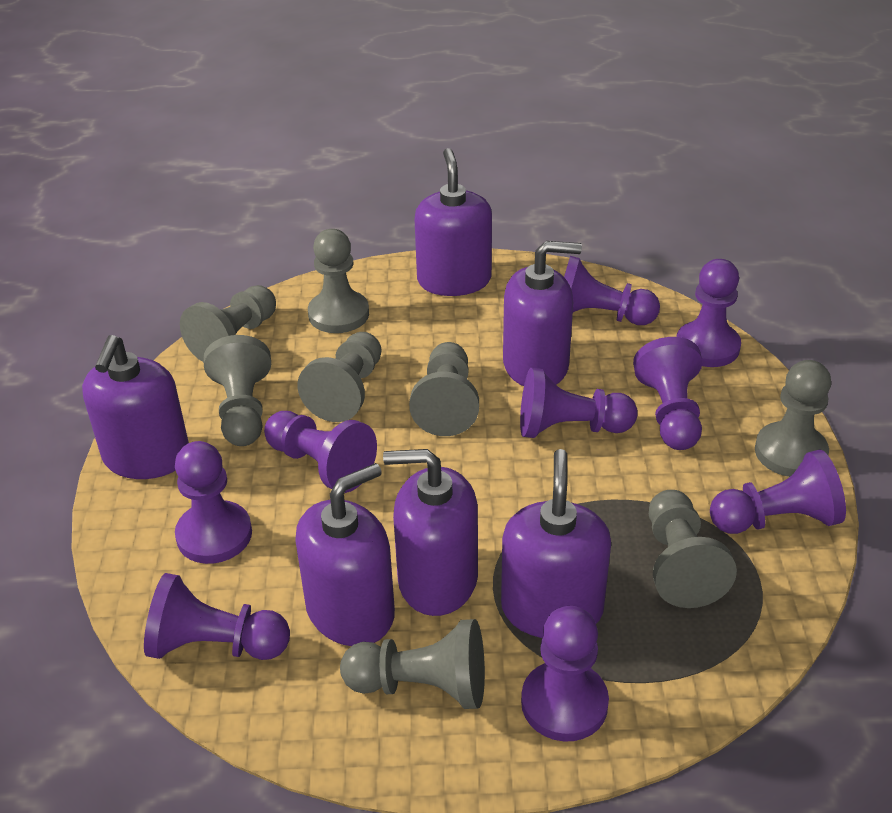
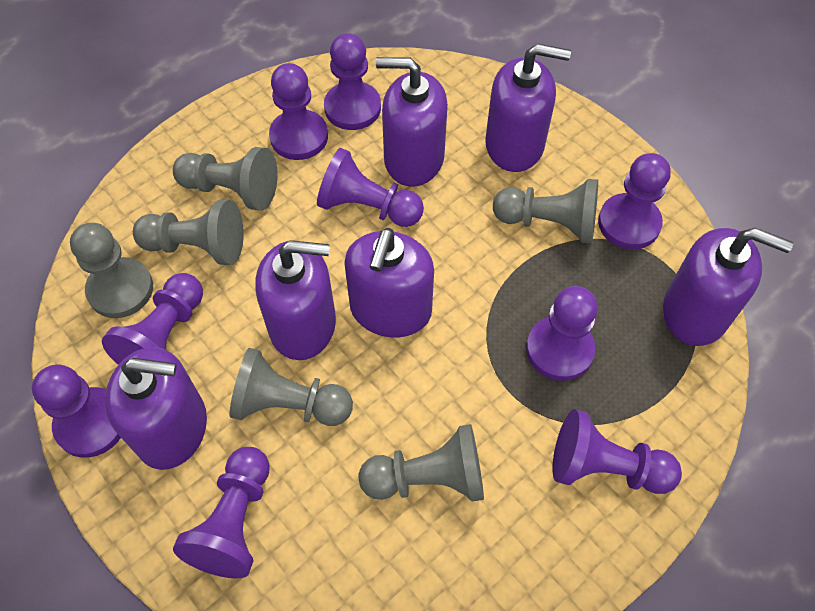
grey pawn: 8 -> 6

